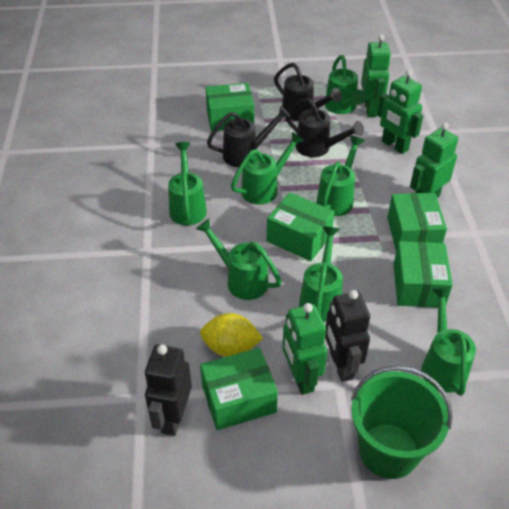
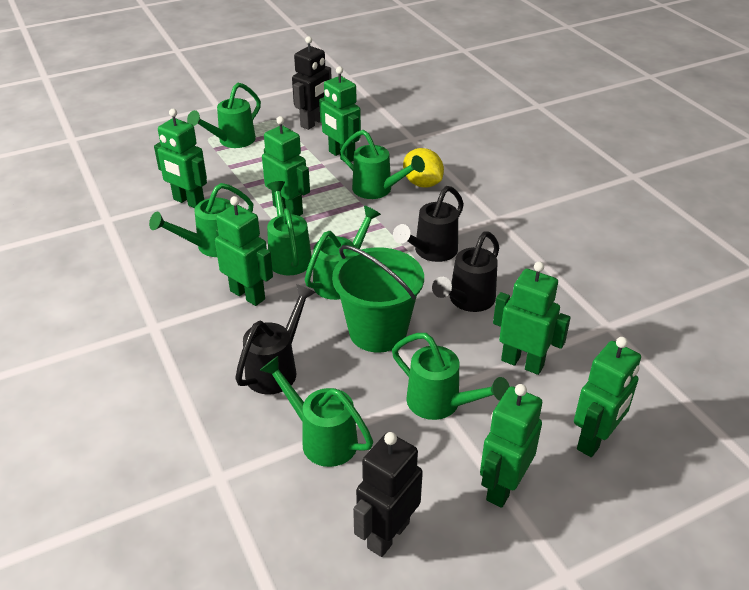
green box: 5 -> 0
green robot: 4 -> 7

